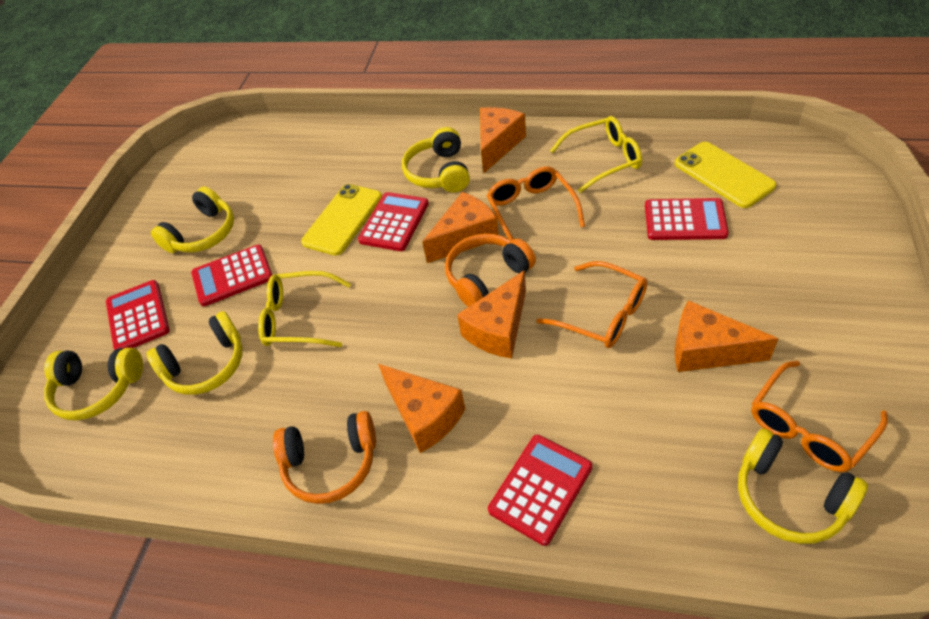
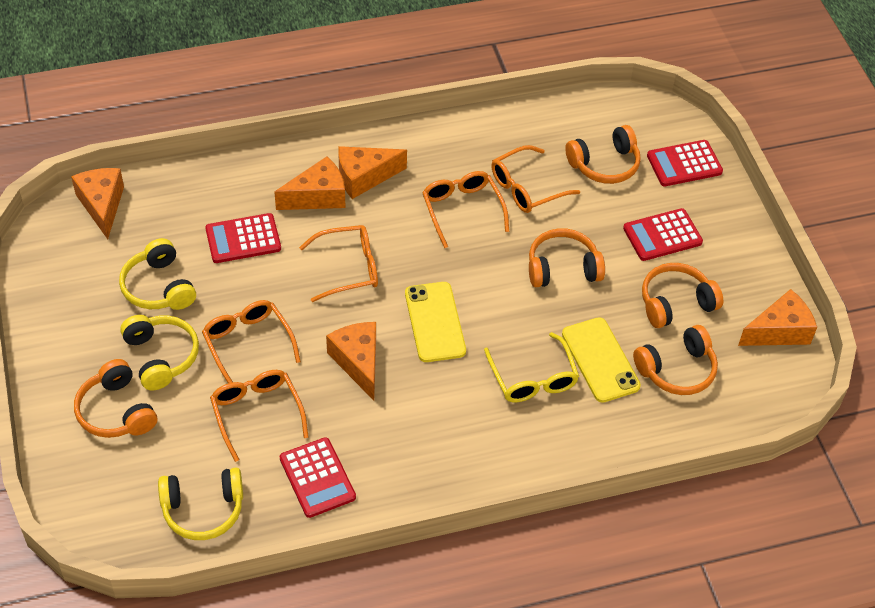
orange glasses: 3 -> 5
orange headphones: 2 -> 5
red calculator: 5 -> 4
yellow glasses: 2 -> 1
yellow headphones: 5 -> 3

